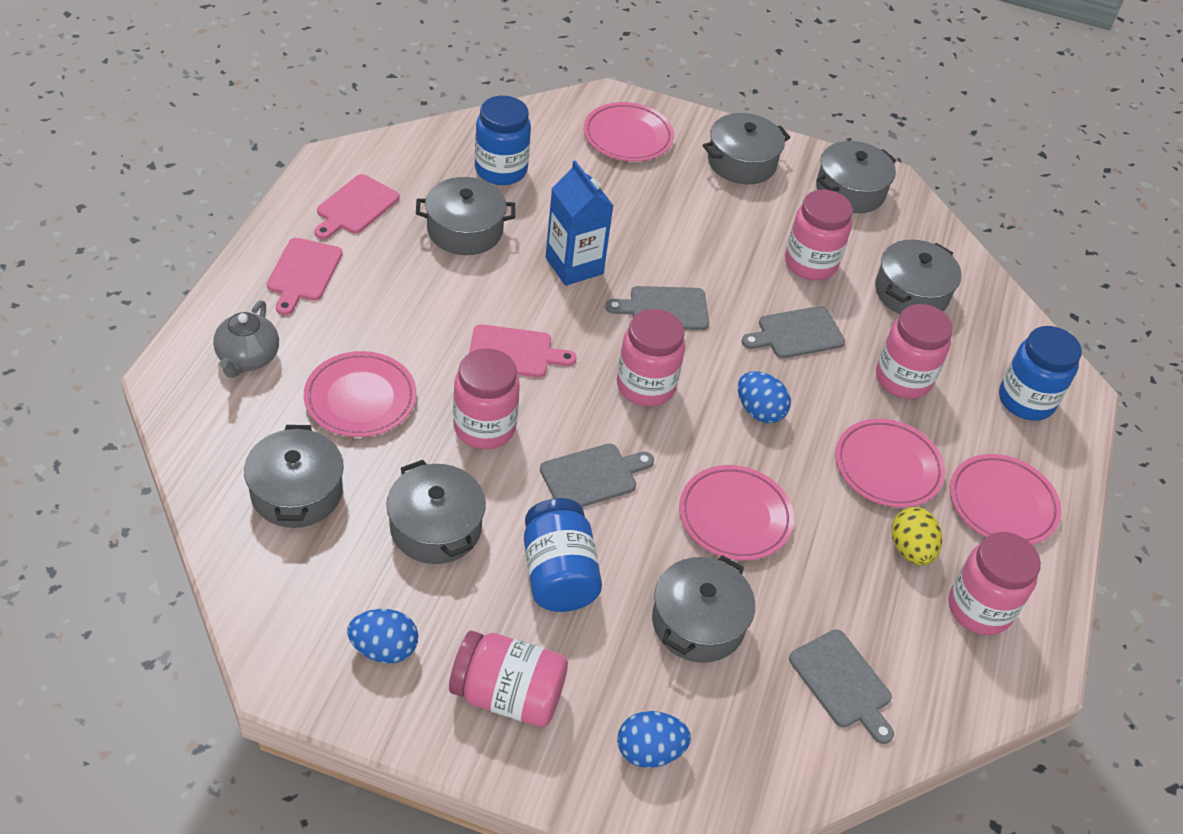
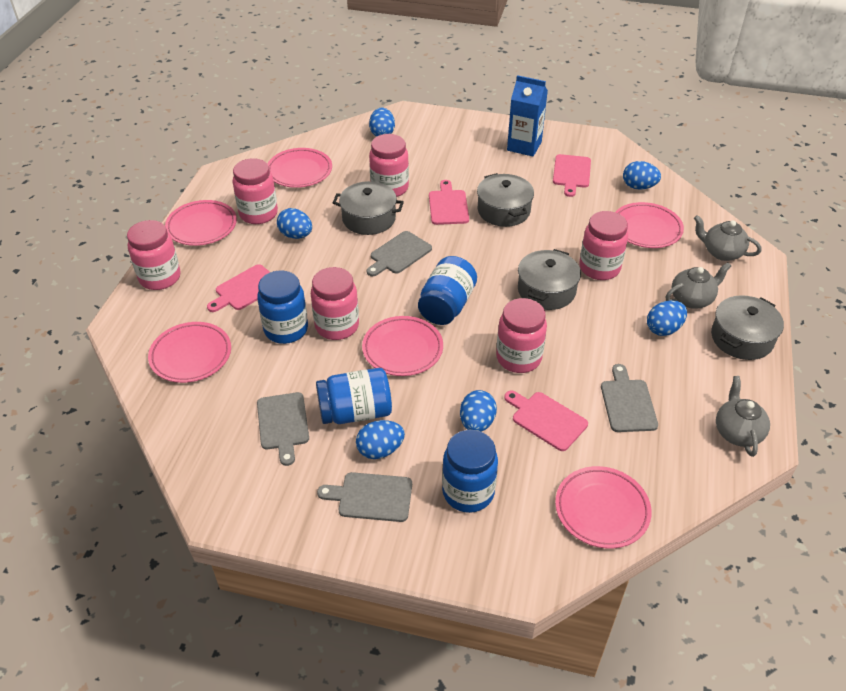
blue egg: 3 -> 6
blue jar: 3 -> 4
grey pot: 7 -> 4
grey teapot: 1 -> 3
pink cutting board: 3 -> 4
pink plate: 5 -> 6
yellow egg: 1 -> 0

